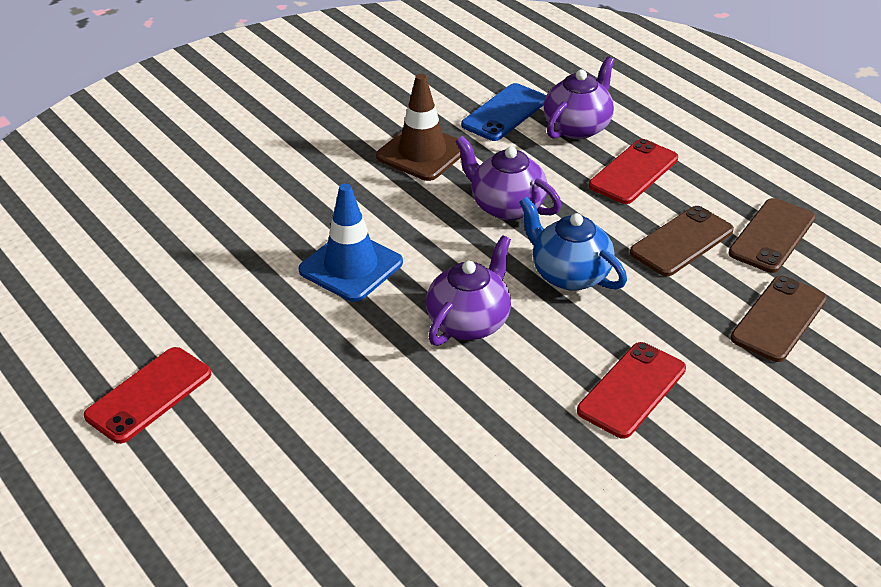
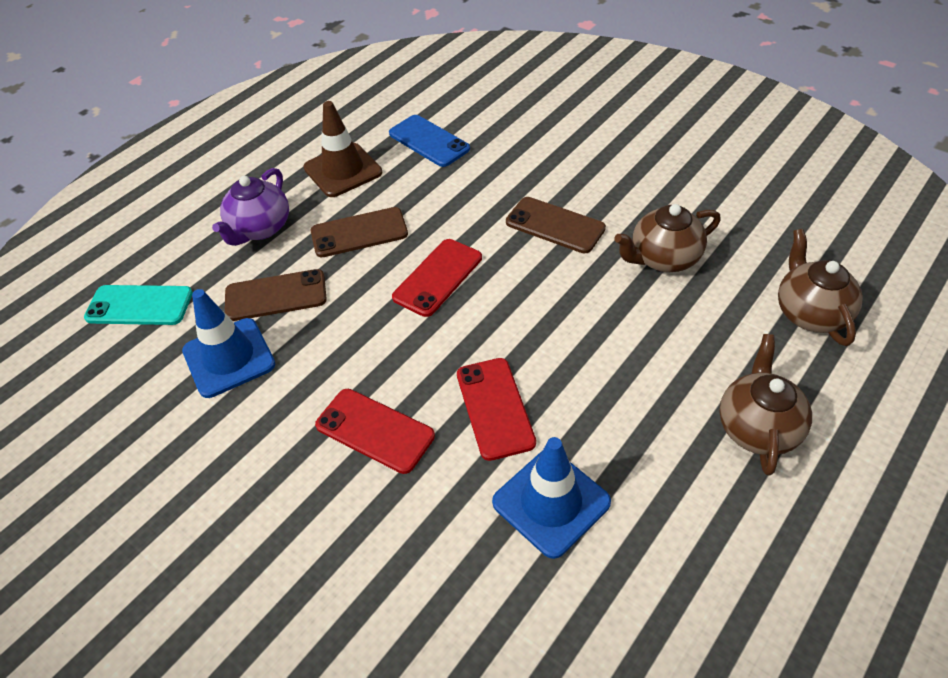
blue teapot: 1 -> 0
blue traffic cone: 1 -> 2
brown teapot: 0 -> 3
purple teapot: 3 -> 1
turquoise phone: 0 -> 1

